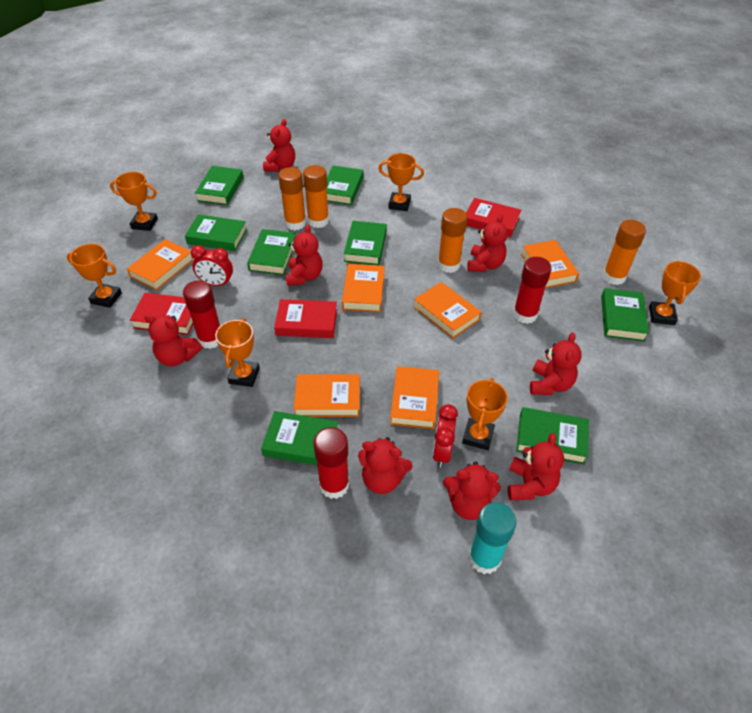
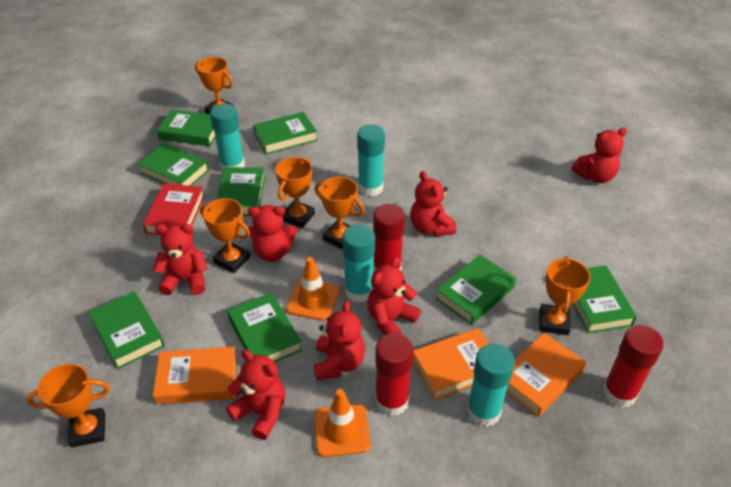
orange book: 6 -> 3
orange glue stick: 4 -> 0
orange traffic cone: 0 -> 2
red book: 3 -> 1
red clock: 2 -> 0
red teddy bear: 8 -> 7
turquoise glue stick: 1 -> 4

